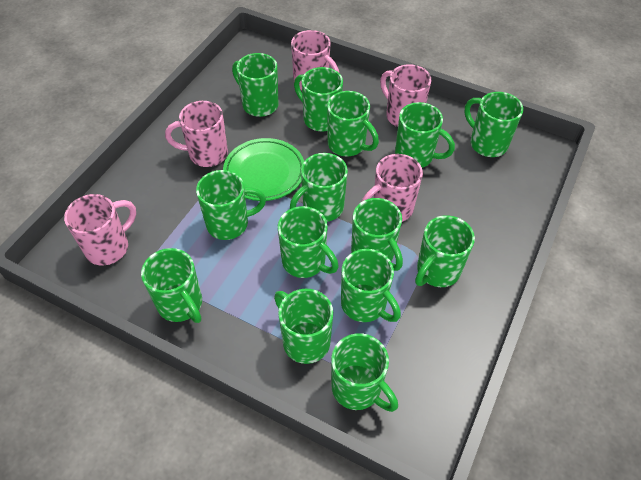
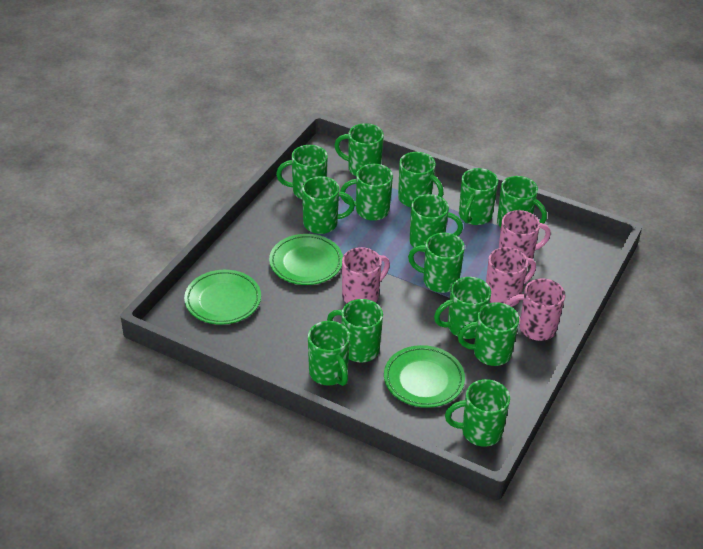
green plate: 1 -> 3
pink mug: 5 -> 4

